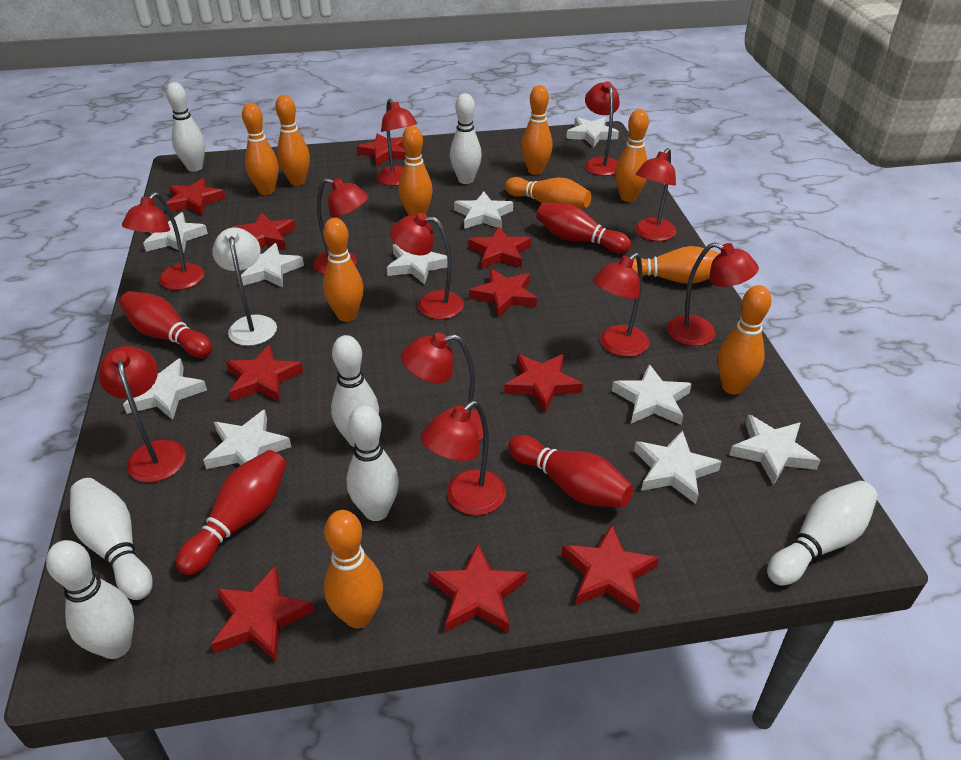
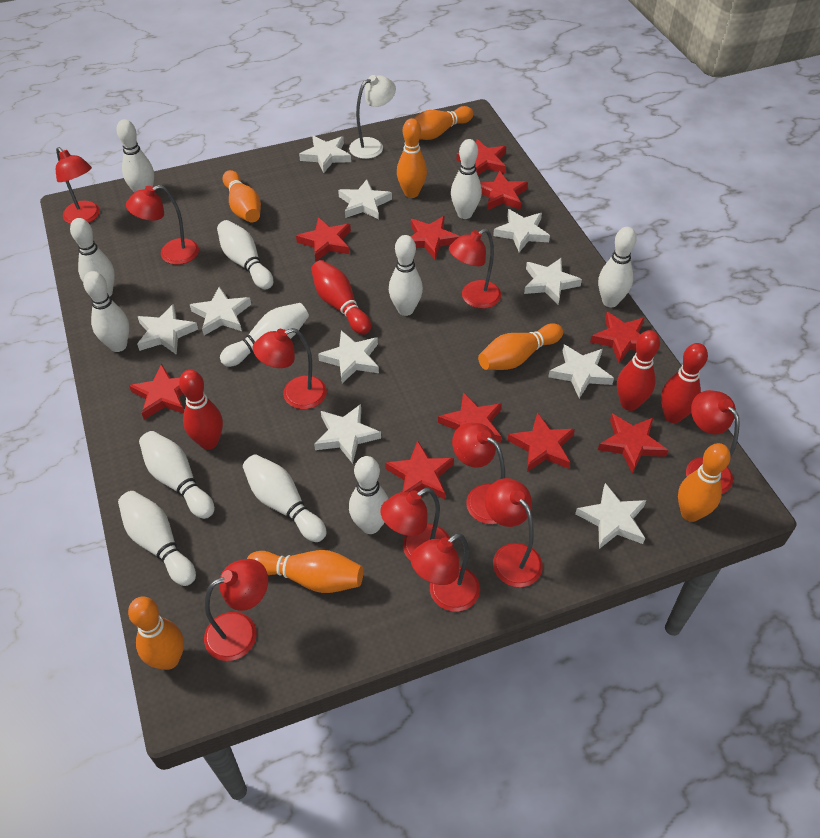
orange bowling pin: 10 -> 7
red lamp: 11 -> 10
white bowling pin: 7 -> 12

